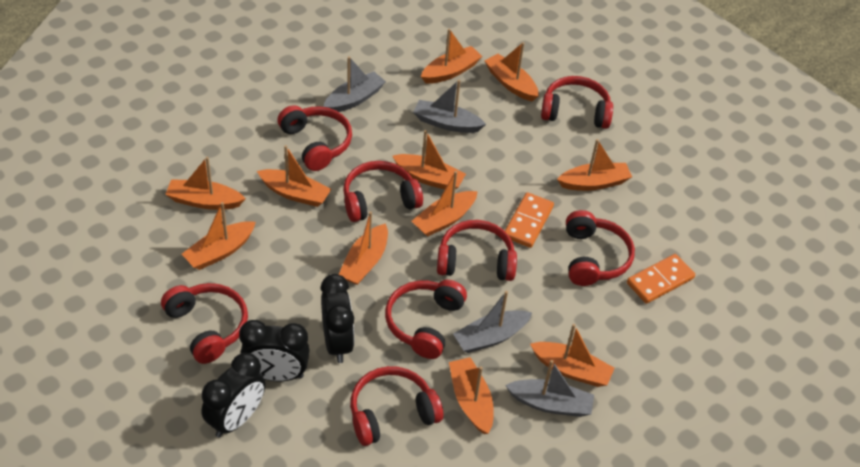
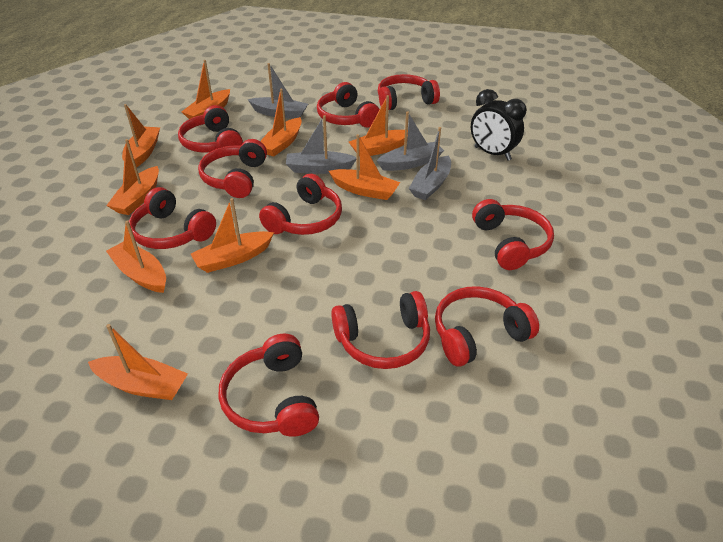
black clock: 3 -> 1
orange boat: 11 -> 9
orange domino: 2 -> 0
red headphones: 8 -> 10

